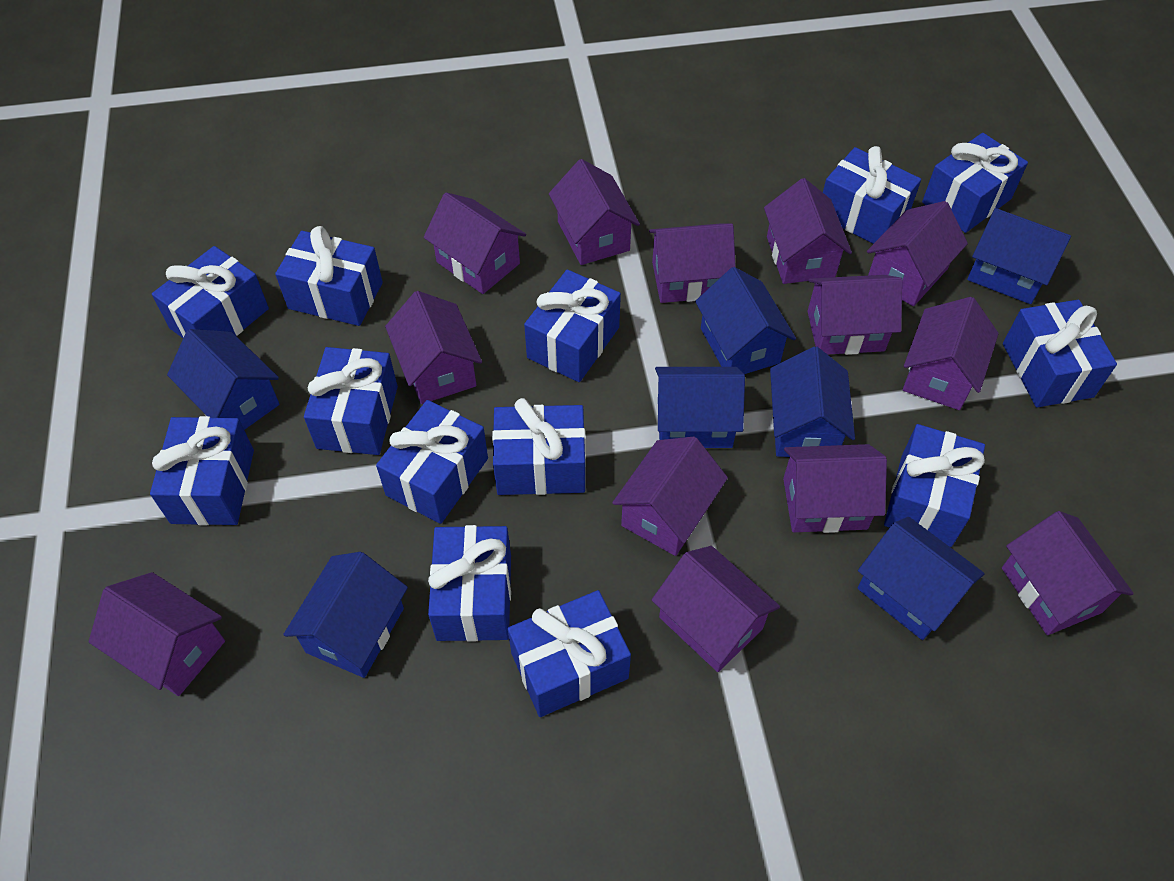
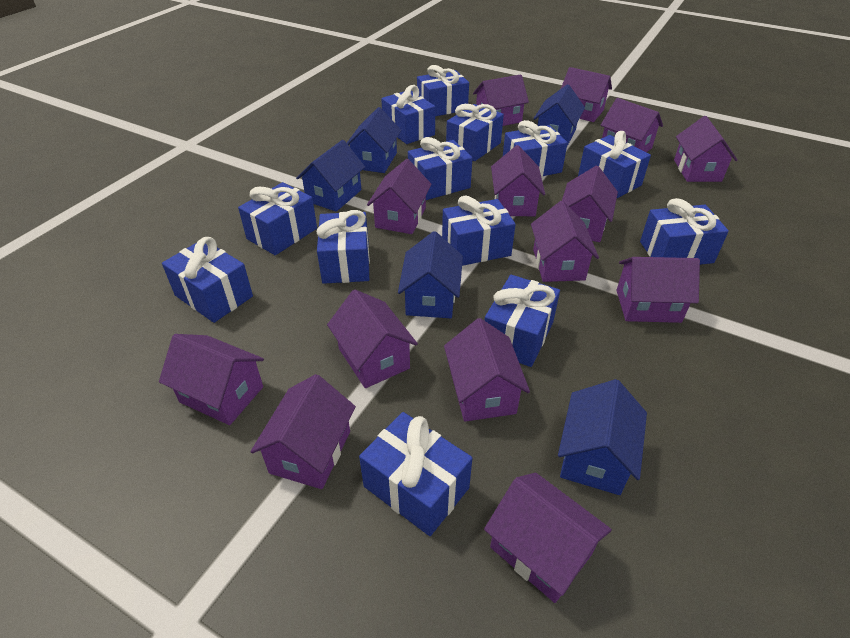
blue house: 7 -> 5
purple house: 13 -> 14

